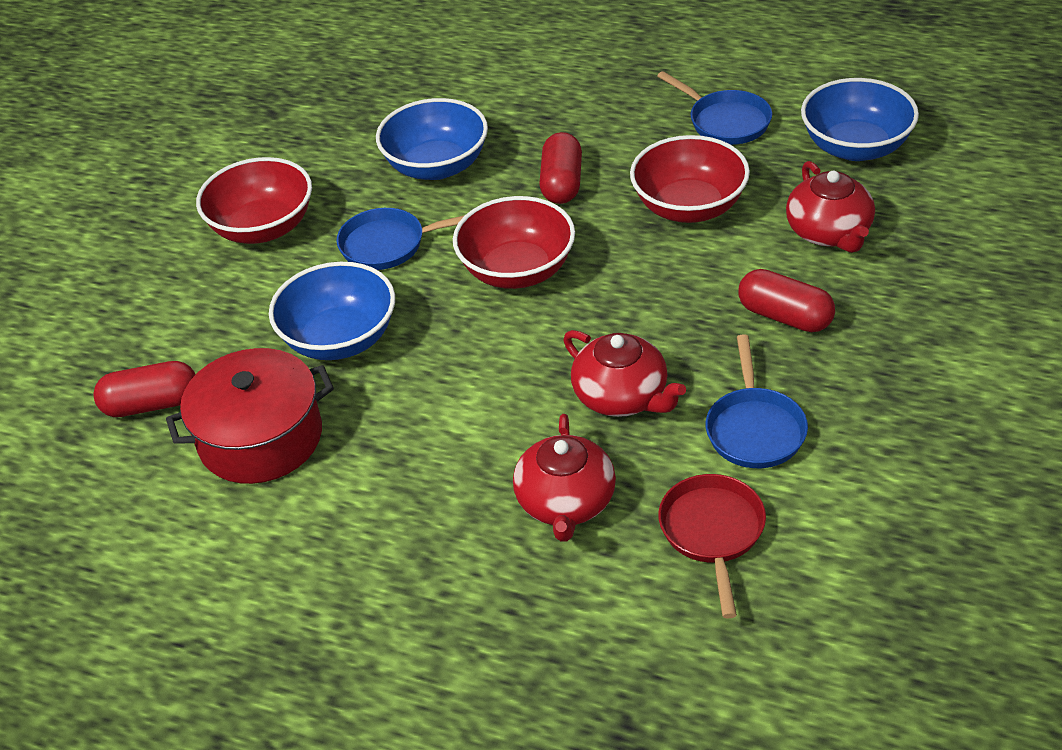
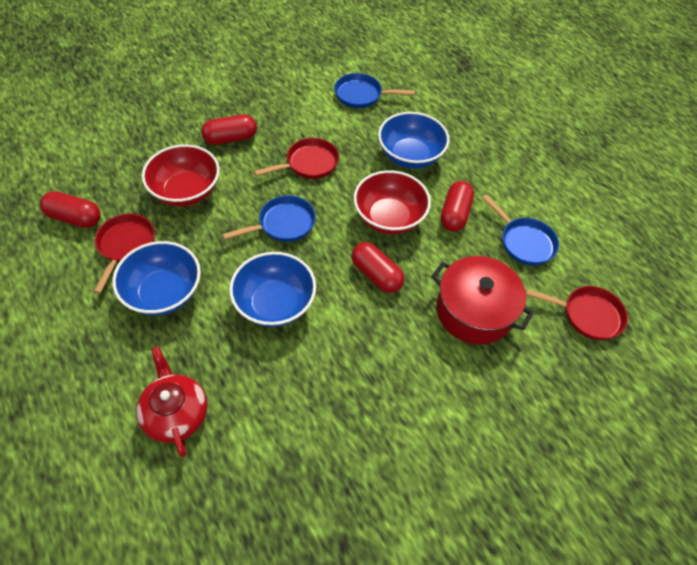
red bowl: 3 -> 2
red capsule: 3 -> 4
red pan: 1 -> 3
red teapot: 3 -> 1

